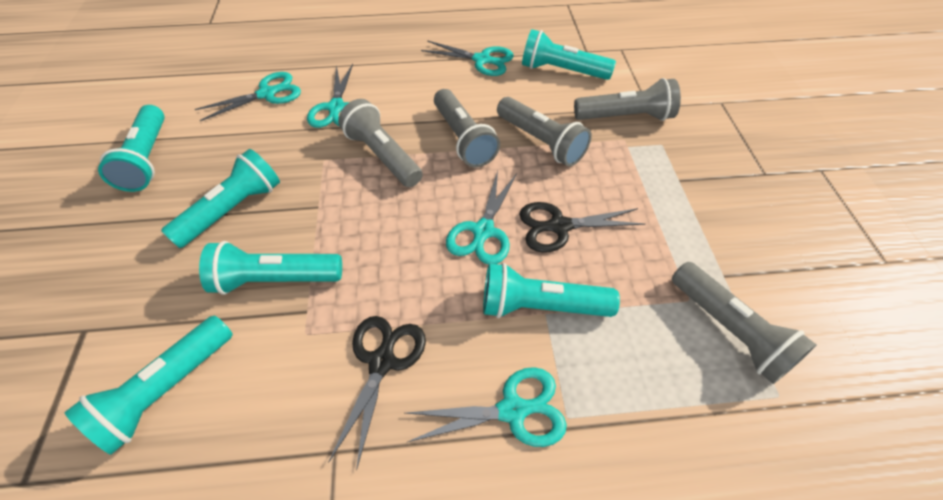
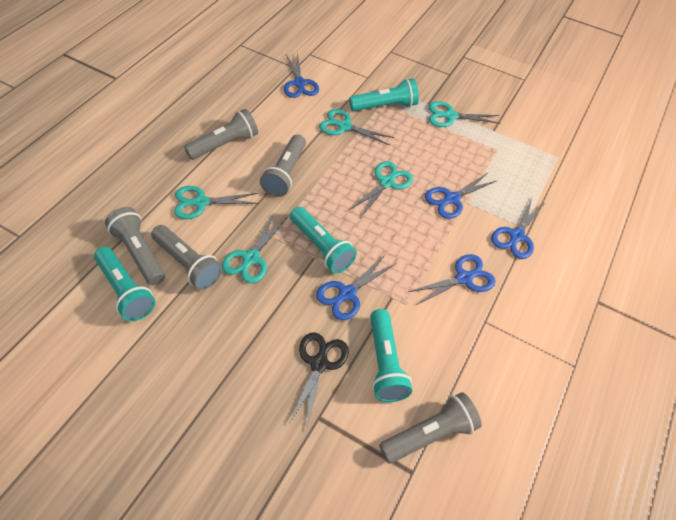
black scissors: 2 -> 1
blue scissors: 0 -> 5
turquoise flashlight: 6 -> 4

